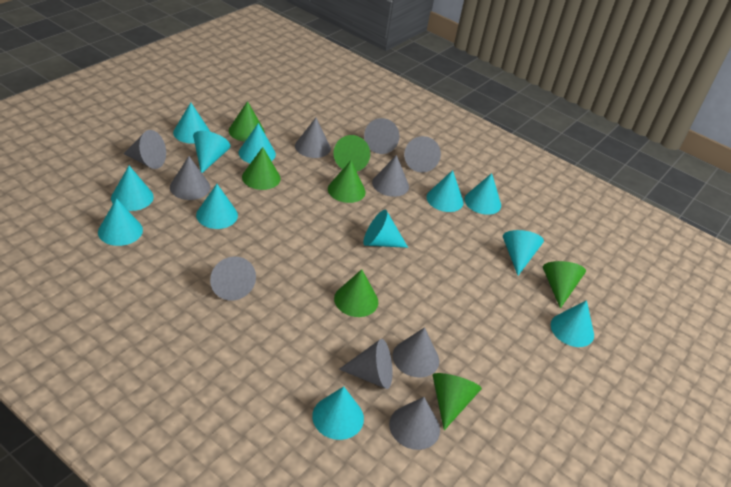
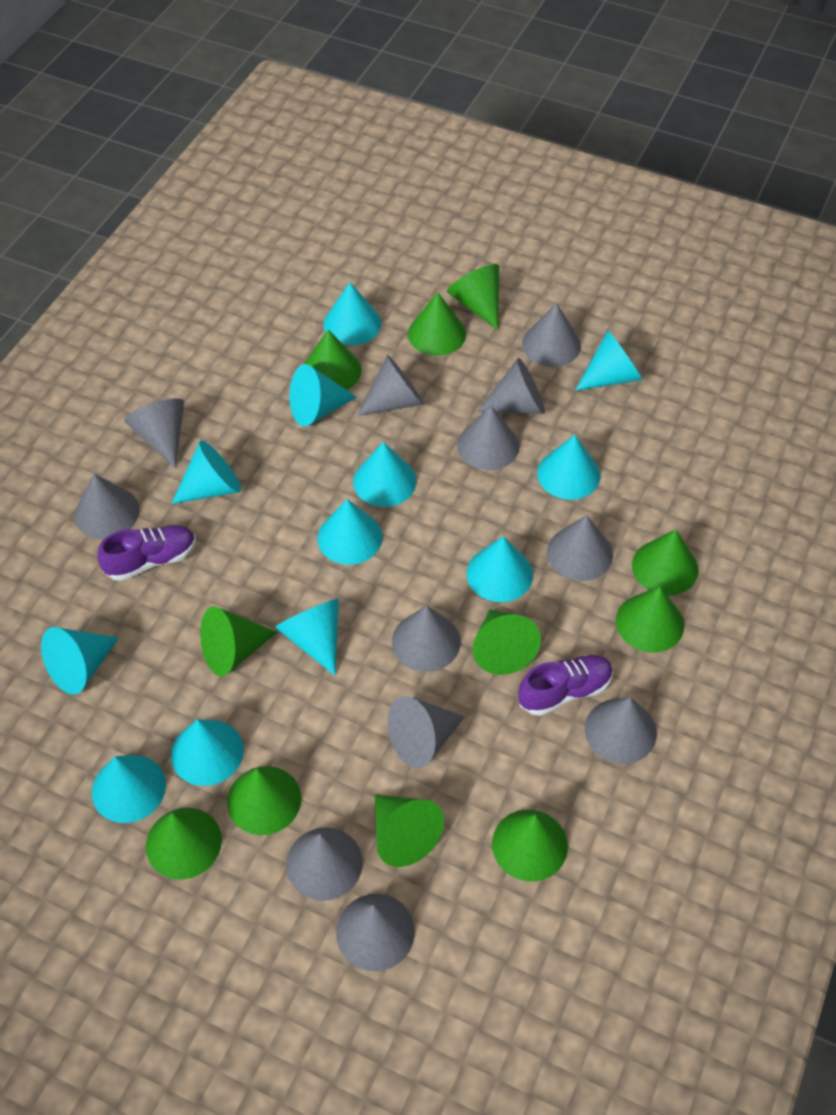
green cone: 7 -> 11
grey cone: 10 -> 12
purple shoe: 0 -> 2

